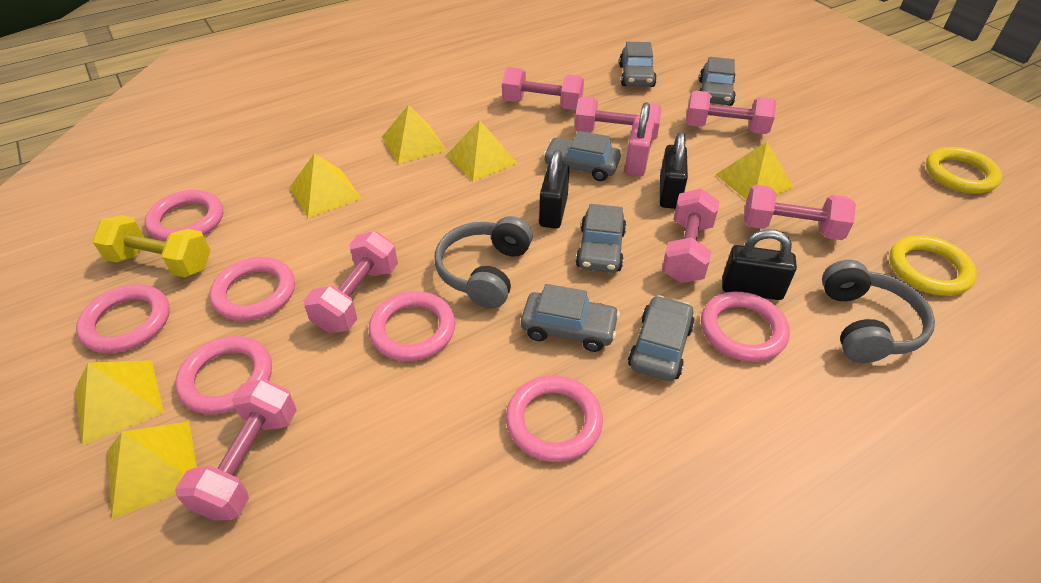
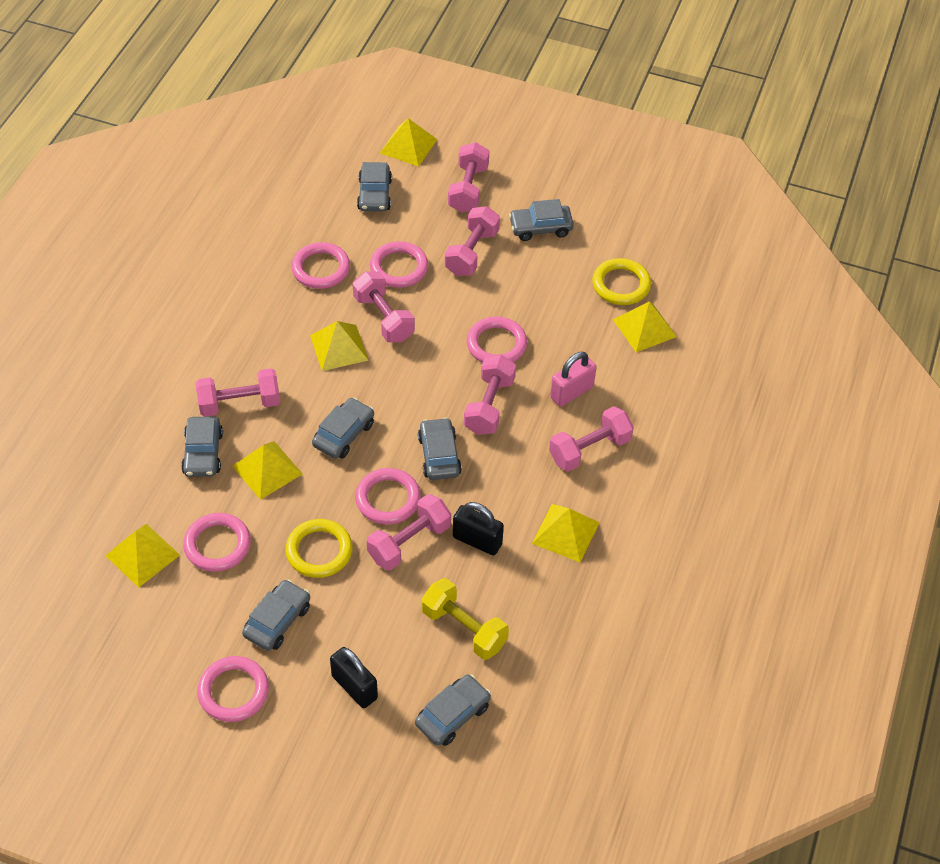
black padlock: 3 -> 2
grey car: 6 -> 7
grey headphones: 2 -> 0
pink ring: 7 -> 6

